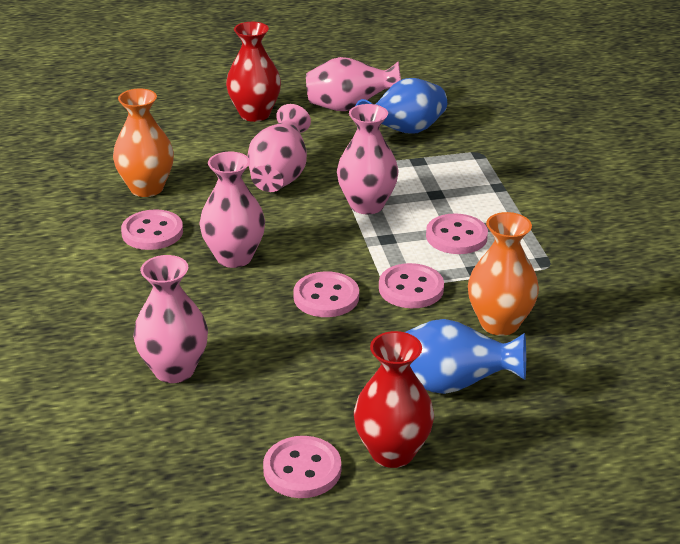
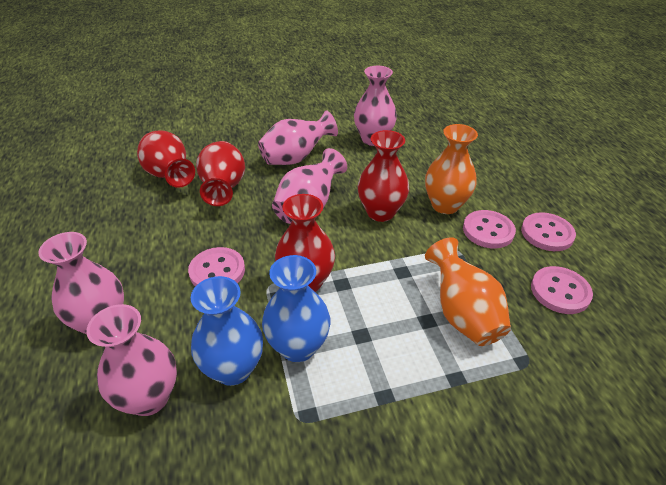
pink button: 5 -> 4
red vase: 2 -> 4

